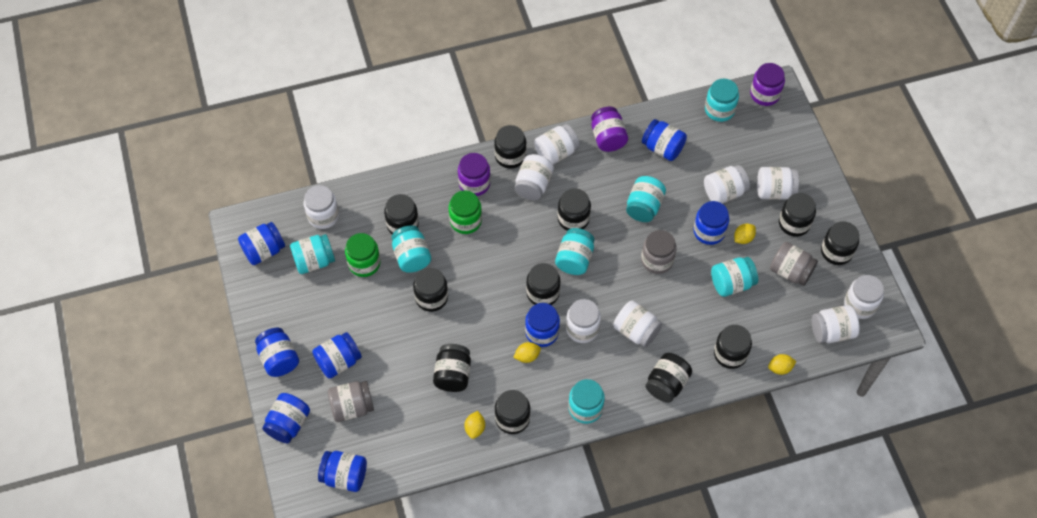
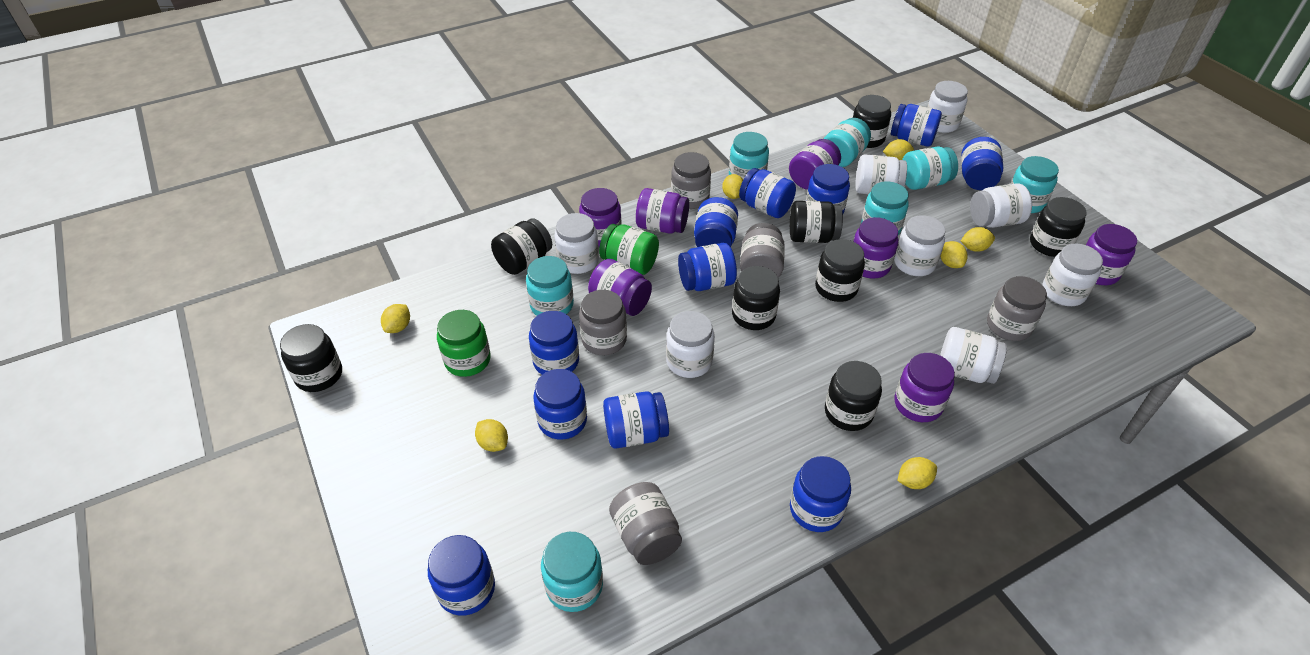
black jar: 11 -> 8
blue jar: 8 -> 11
grey jar: 3 -> 5
purple jar: 3 -> 7
white jar: 9 -> 8
yellow lemon: 4 -> 7

